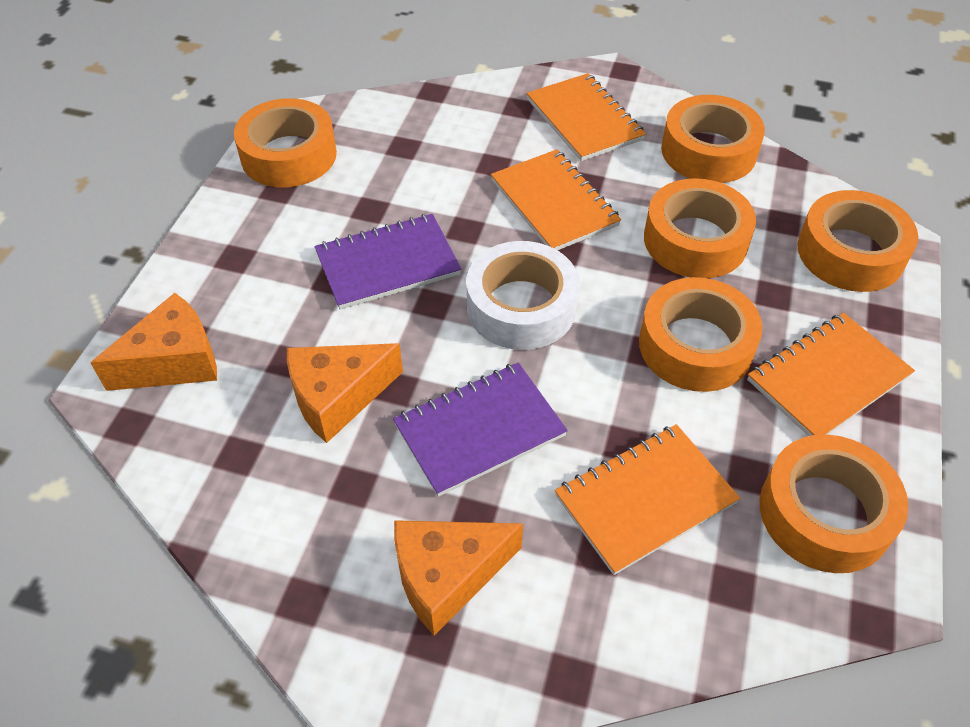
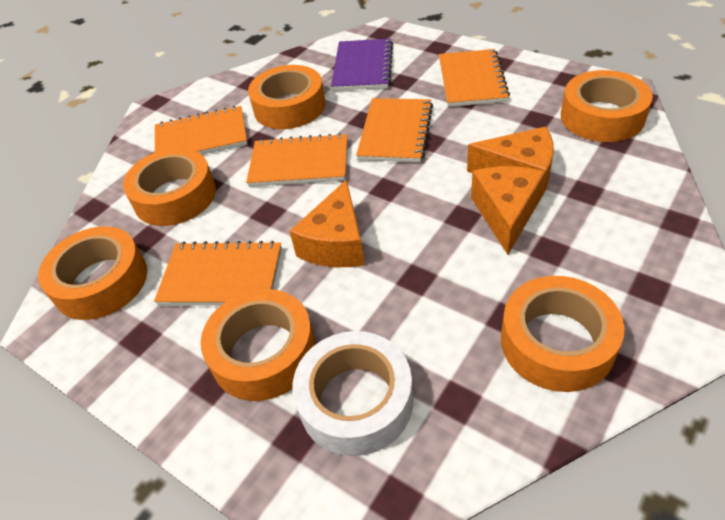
orange notebook: 4 -> 5
purple notebook: 2 -> 1

